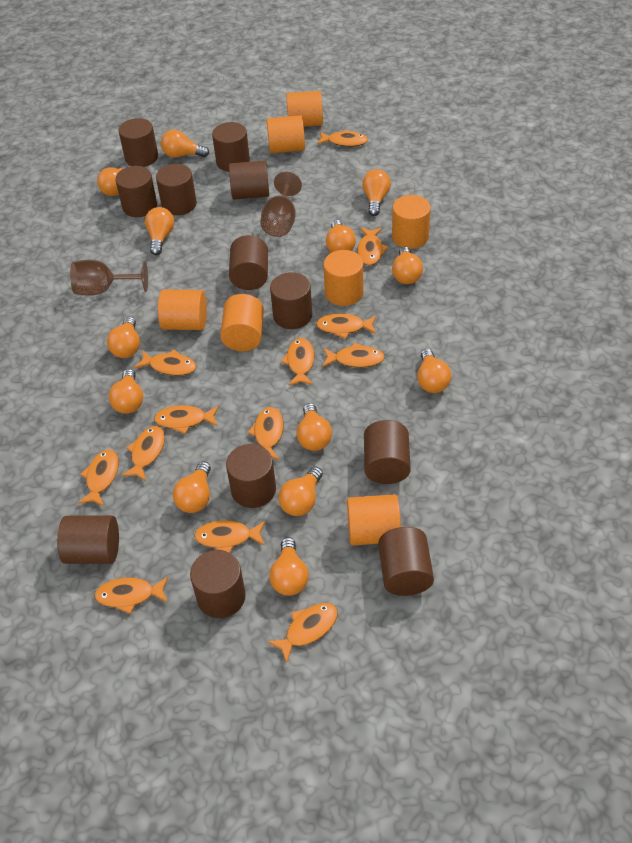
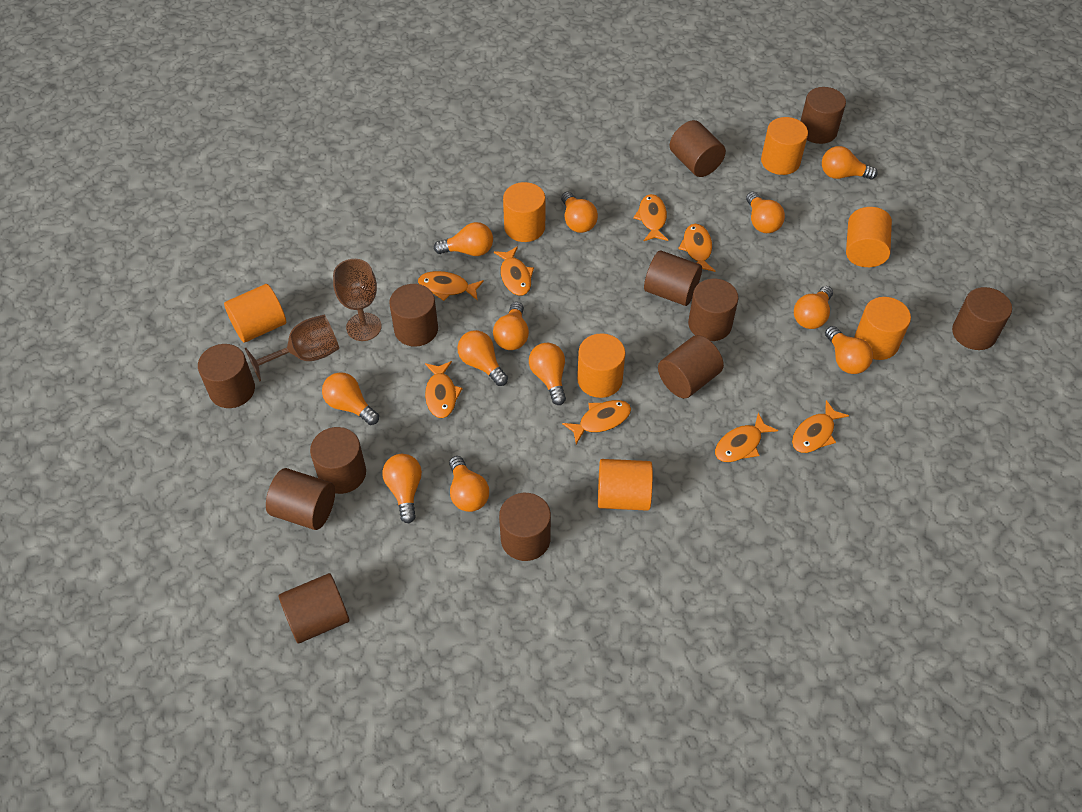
orange fish: 13 -> 8
orange light bulb: 13 -> 12

